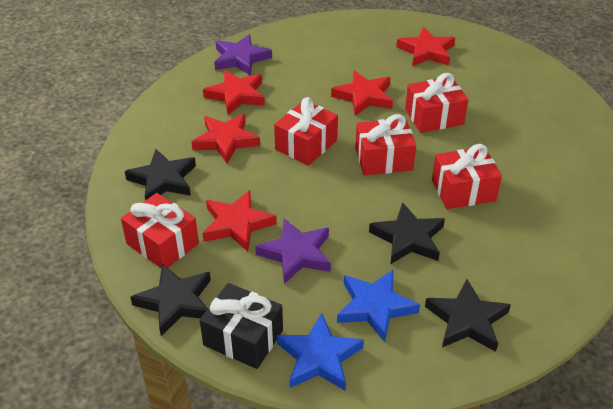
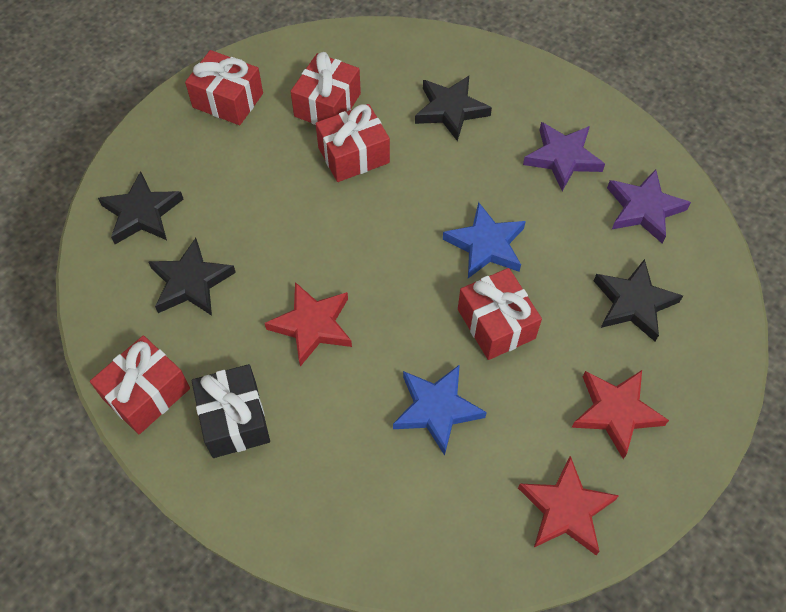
red star: 5 -> 3

